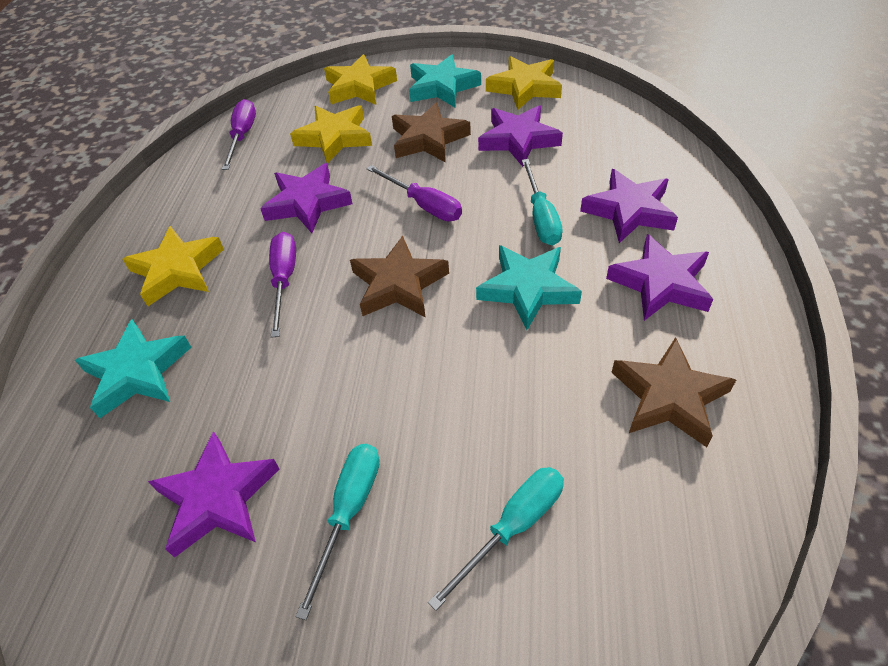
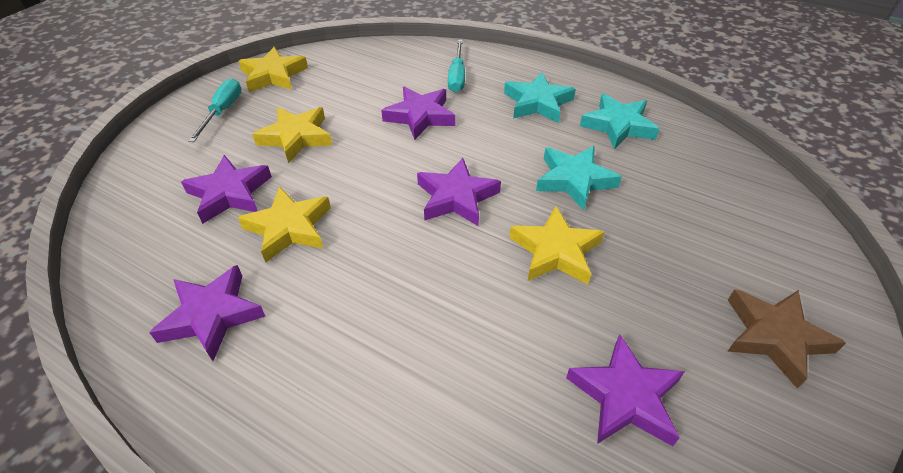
brown star: 3 -> 1
purple screwdriver: 3 -> 0
turquoise screwdriver: 3 -> 2

